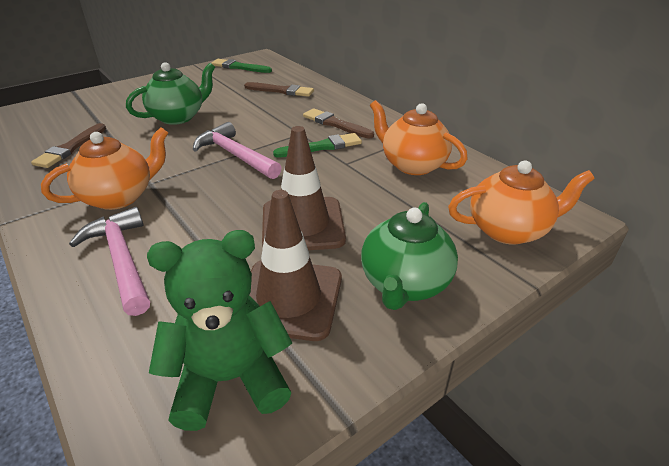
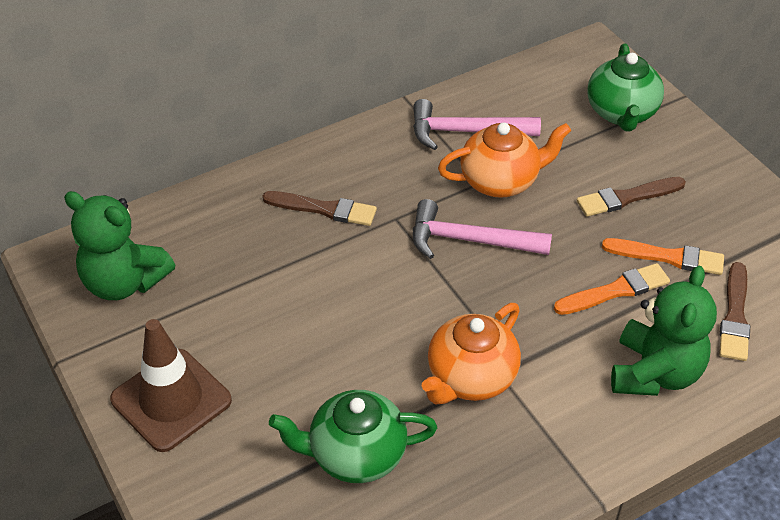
brown traffic cone: 2 -> 1
green brush: 2 -> 0
green teddy bear: 1 -> 2
orange brush: 0 -> 2
orange teapot: 3 -> 2

